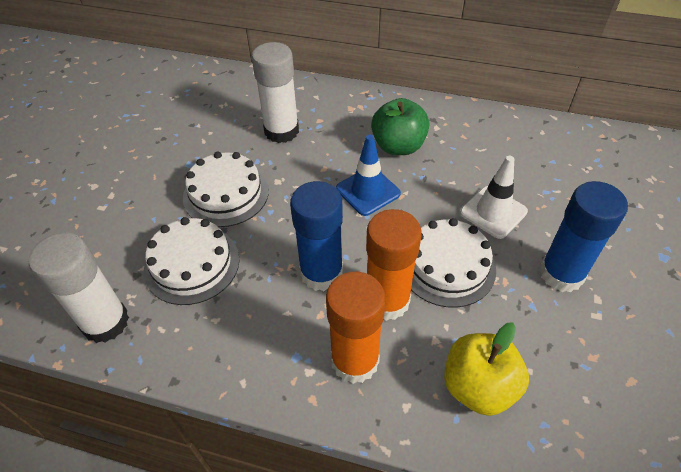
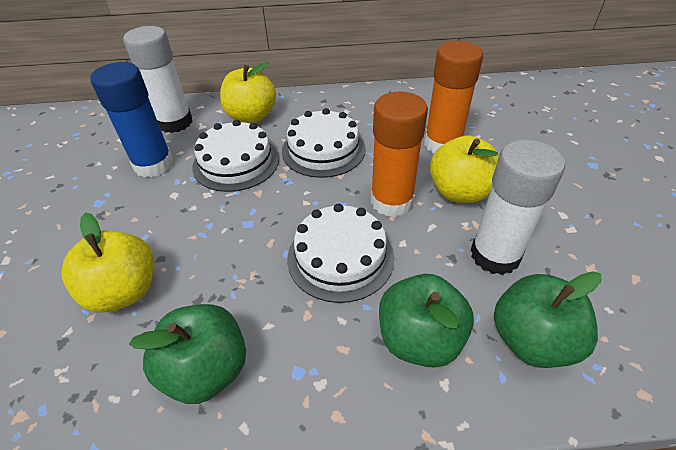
blue glue stick: 2 -> 1
blue traffic cone: 1 -> 0
green apple: 1 -> 3
white traffic cone: 1 -> 0
yellow apple: 1 -> 3

